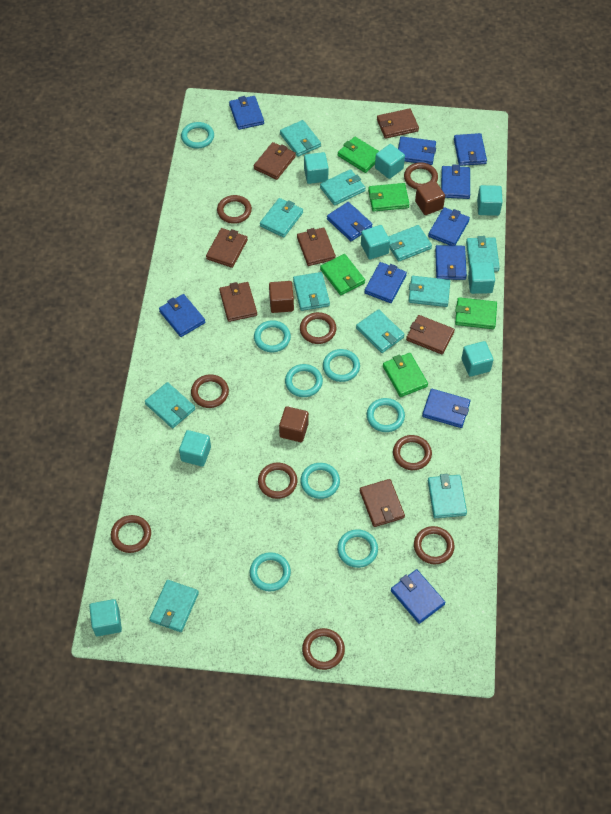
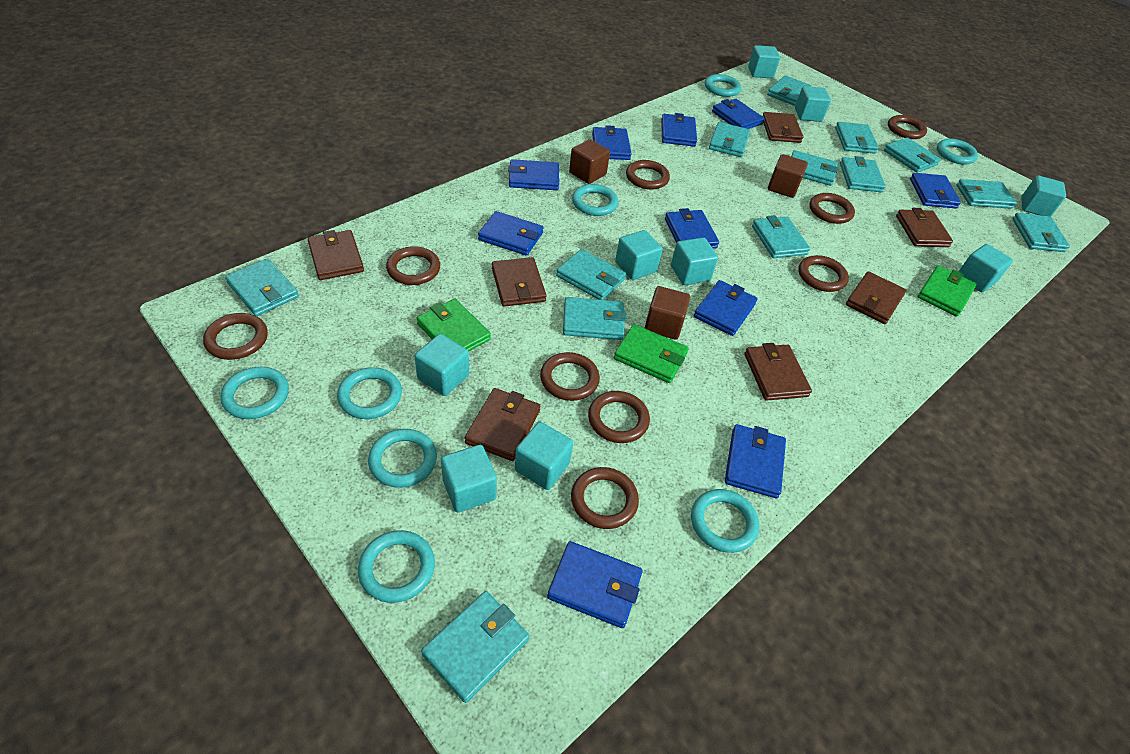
blue wallet: 11 -> 10
green wallet: 5 -> 3
turquoise cube: 8 -> 9
turquoise wallet: 11 -> 13

